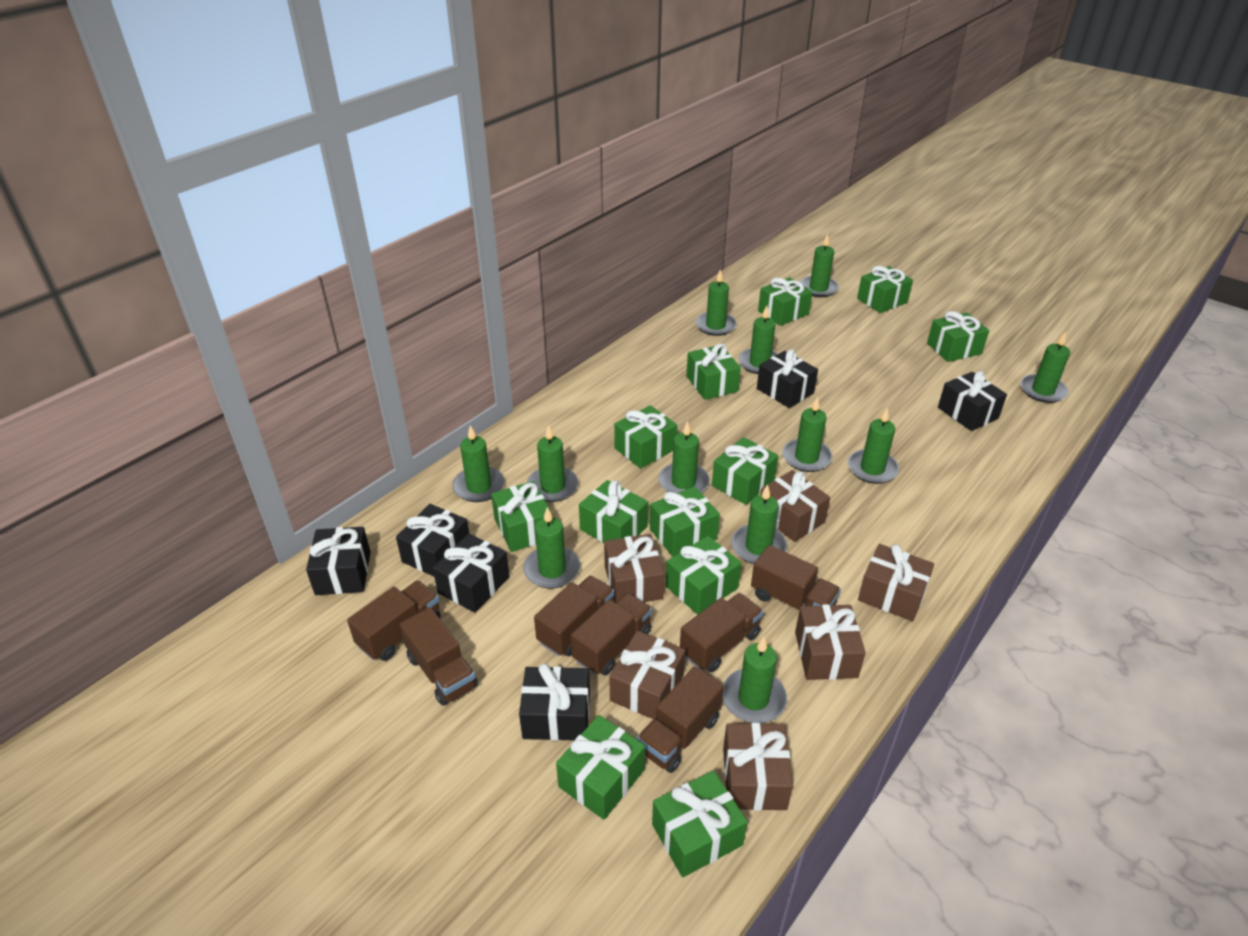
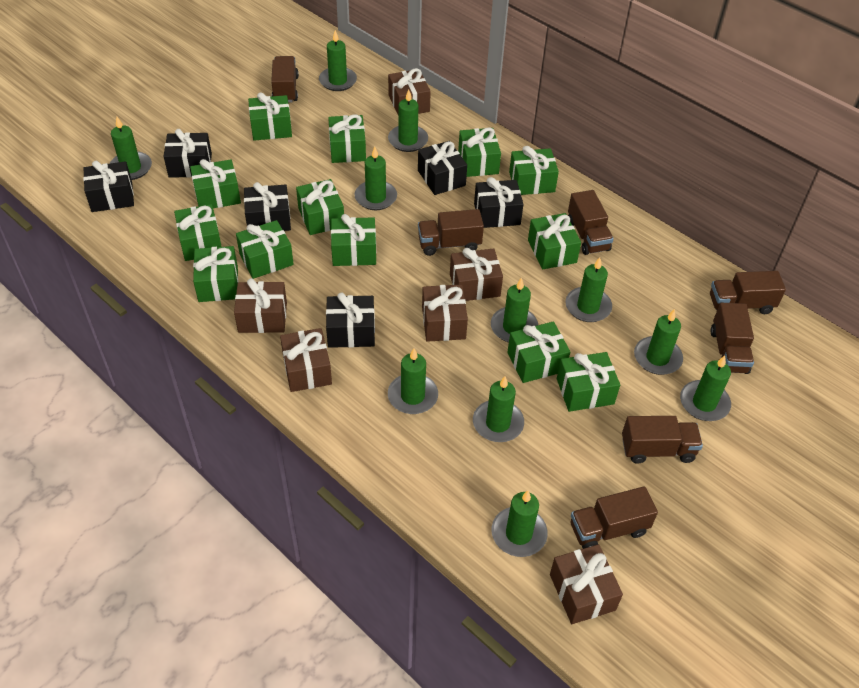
green candle: 12 -> 11
green gift: 12 -> 13

